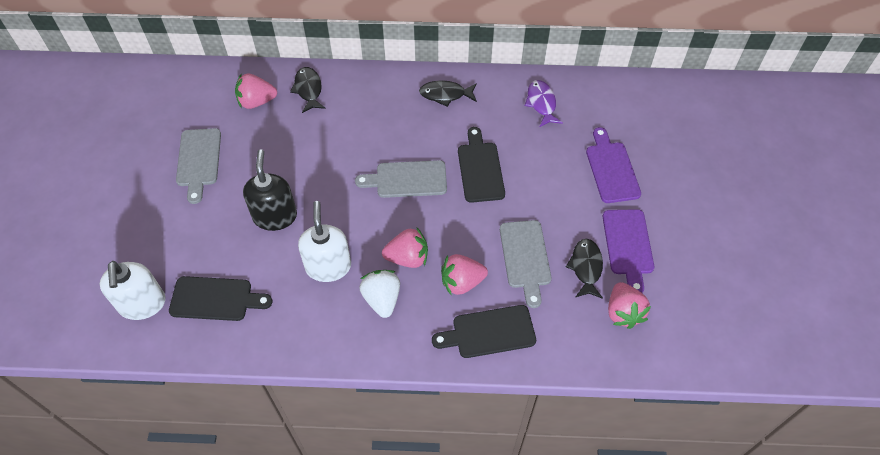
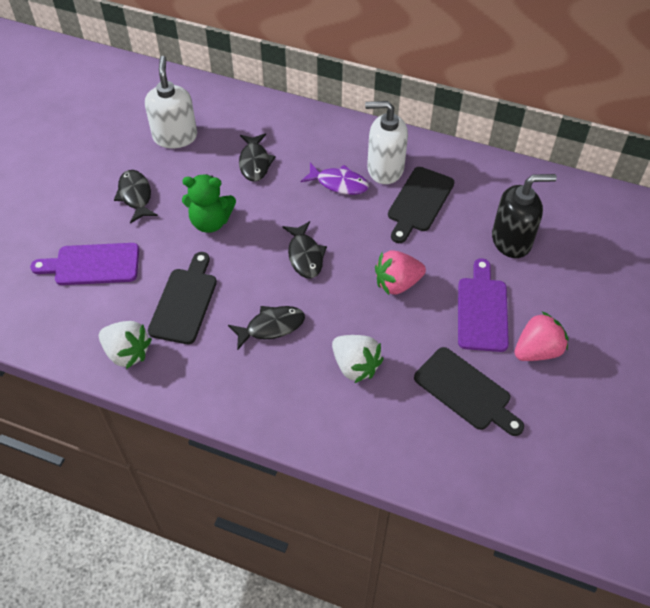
black fish: 3 -> 4
green teddy bear: 0 -> 1
grey cutting board: 3 -> 0
pink strawberry: 4 -> 2
white strawberry: 1 -> 2

